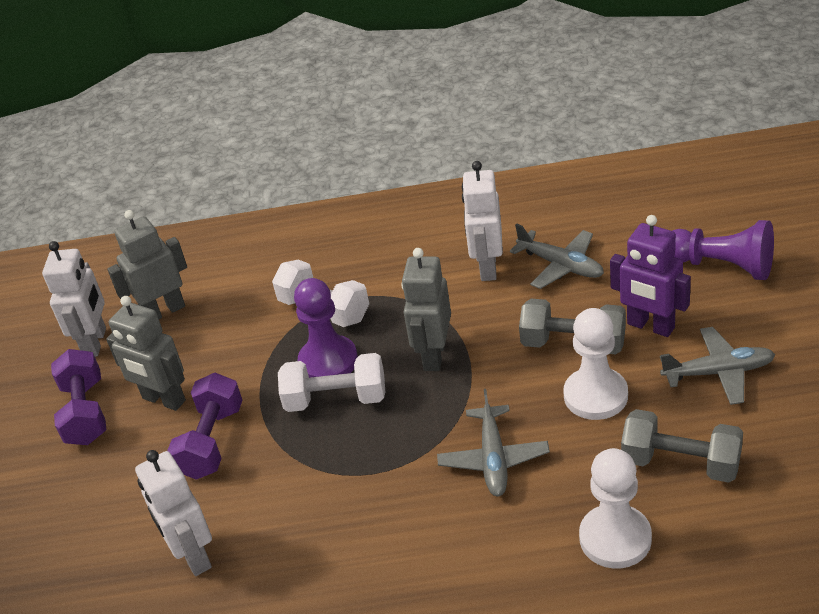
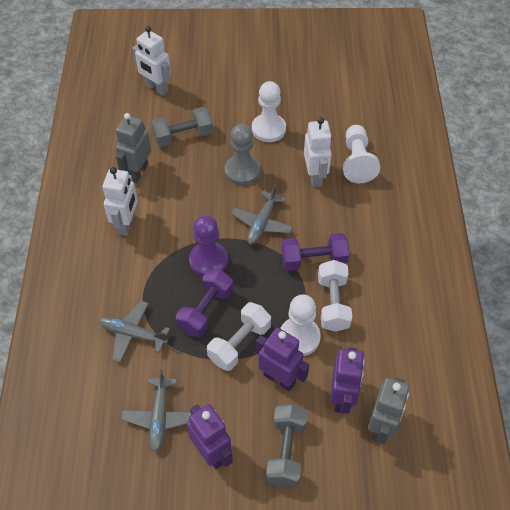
grey pawn: 0 -> 1
grey robot: 3 -> 2
purple pawn: 2 -> 1
purple robot: 1 -> 3
white pawn: 2 -> 3

